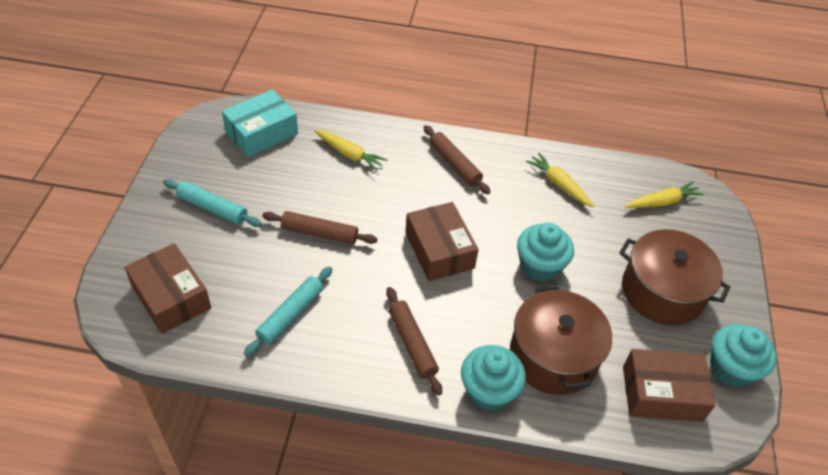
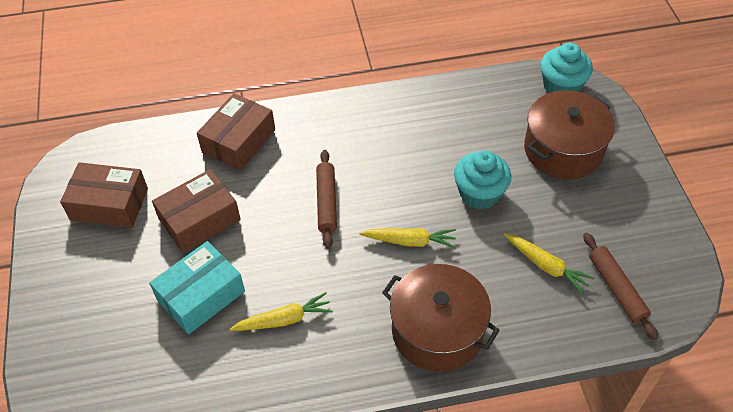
brown rolling pin: 3 -> 2
turquoise cupcake: 3 -> 2
turquoise rolling pin: 2 -> 0

